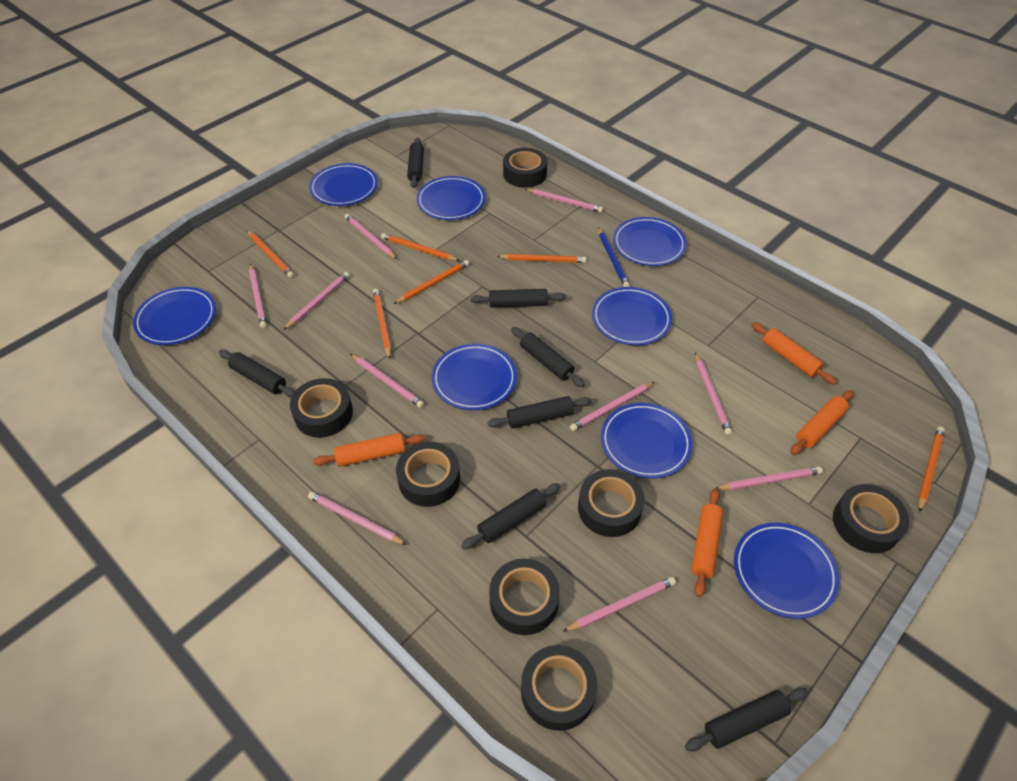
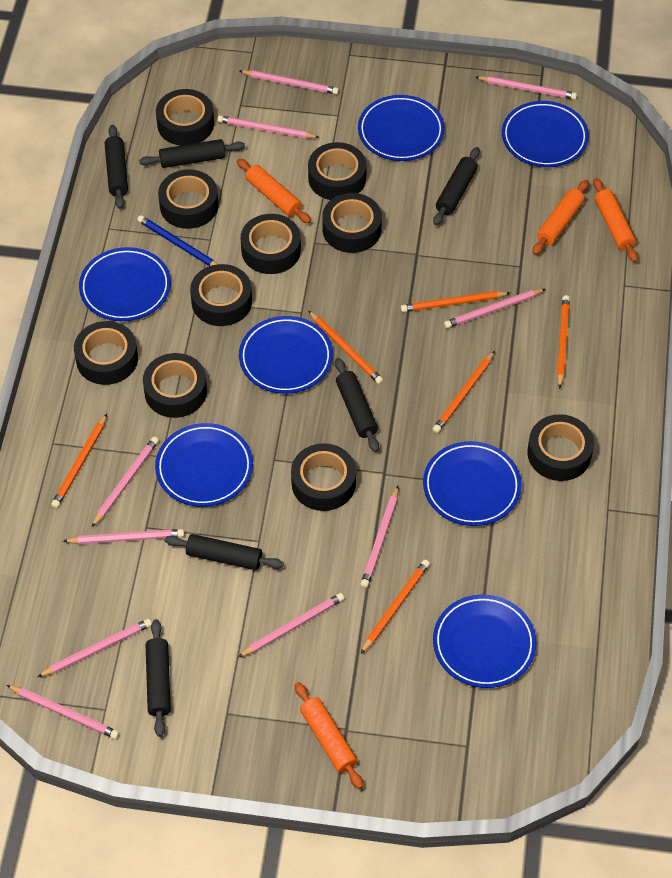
black rolling pin: 7 -> 6
black tape: 7 -> 10
blue plate: 8 -> 7

